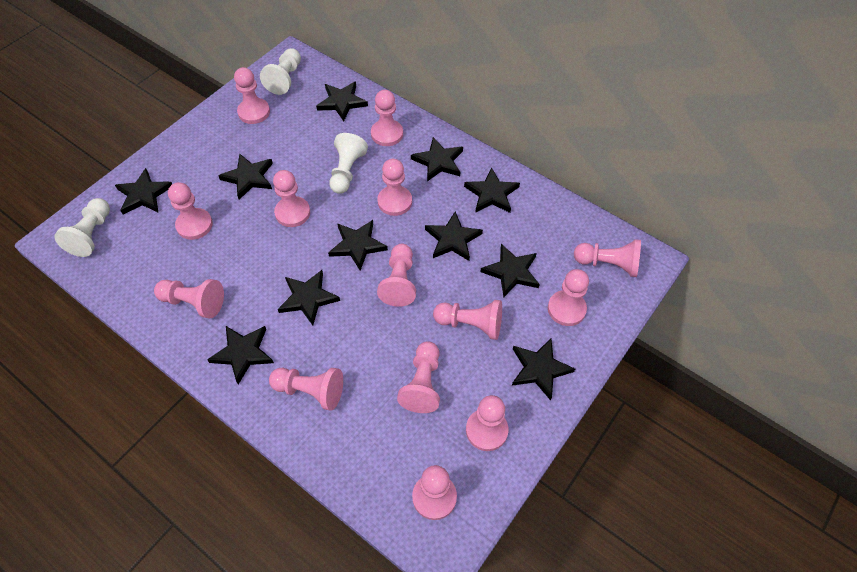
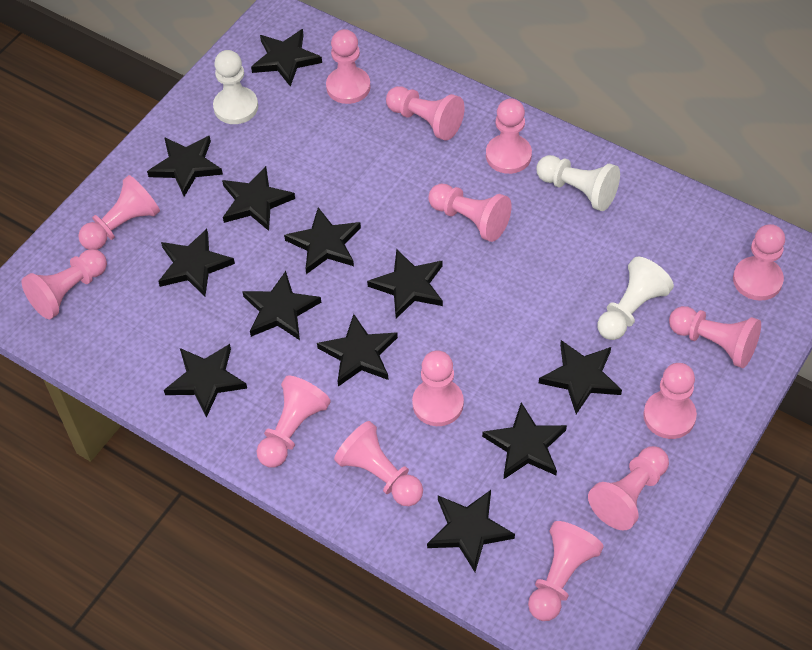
black star: 11 -> 12

